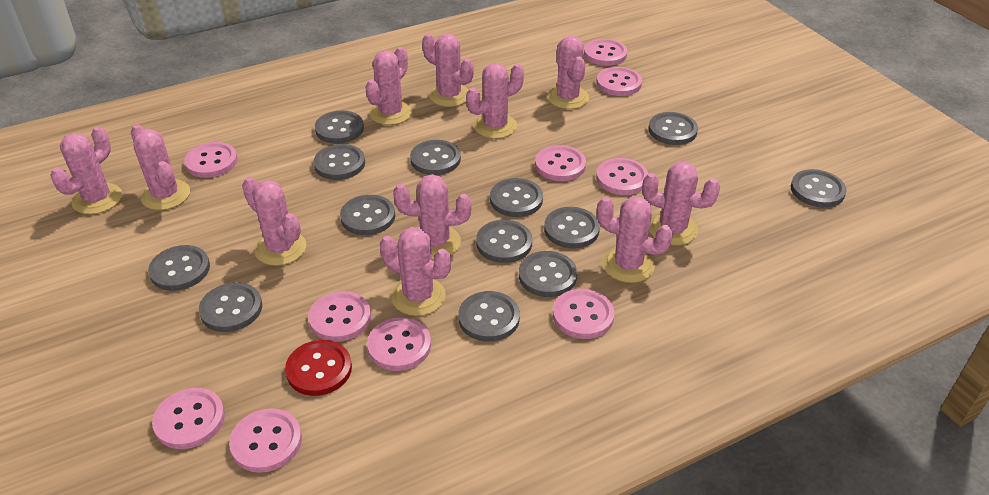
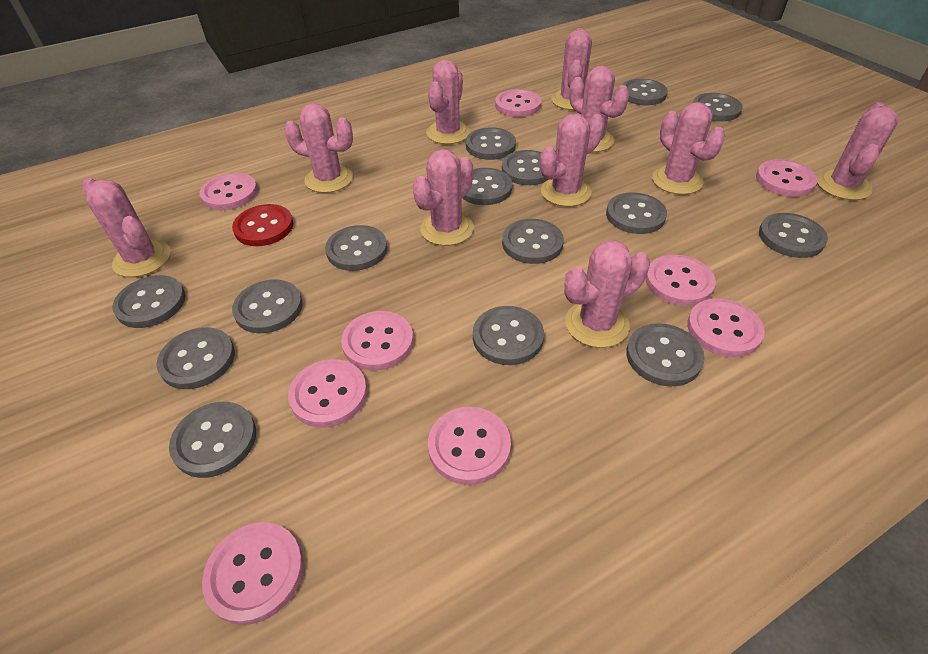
grey button: 13 -> 15
pink button: 10 -> 9
pink cactus: 11 -> 10

